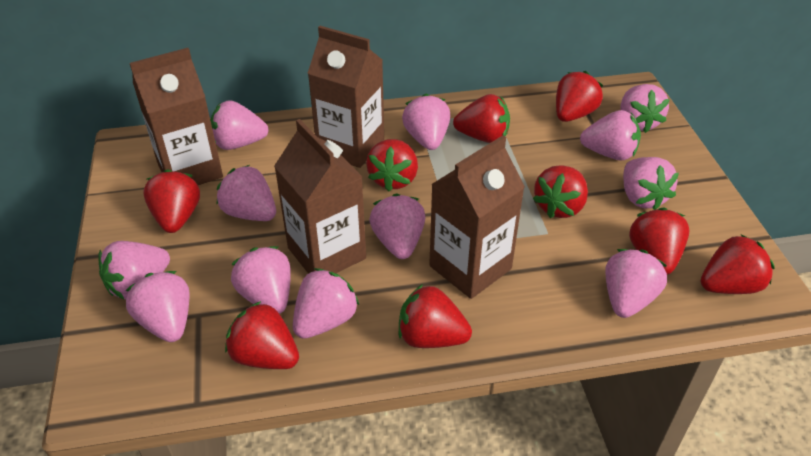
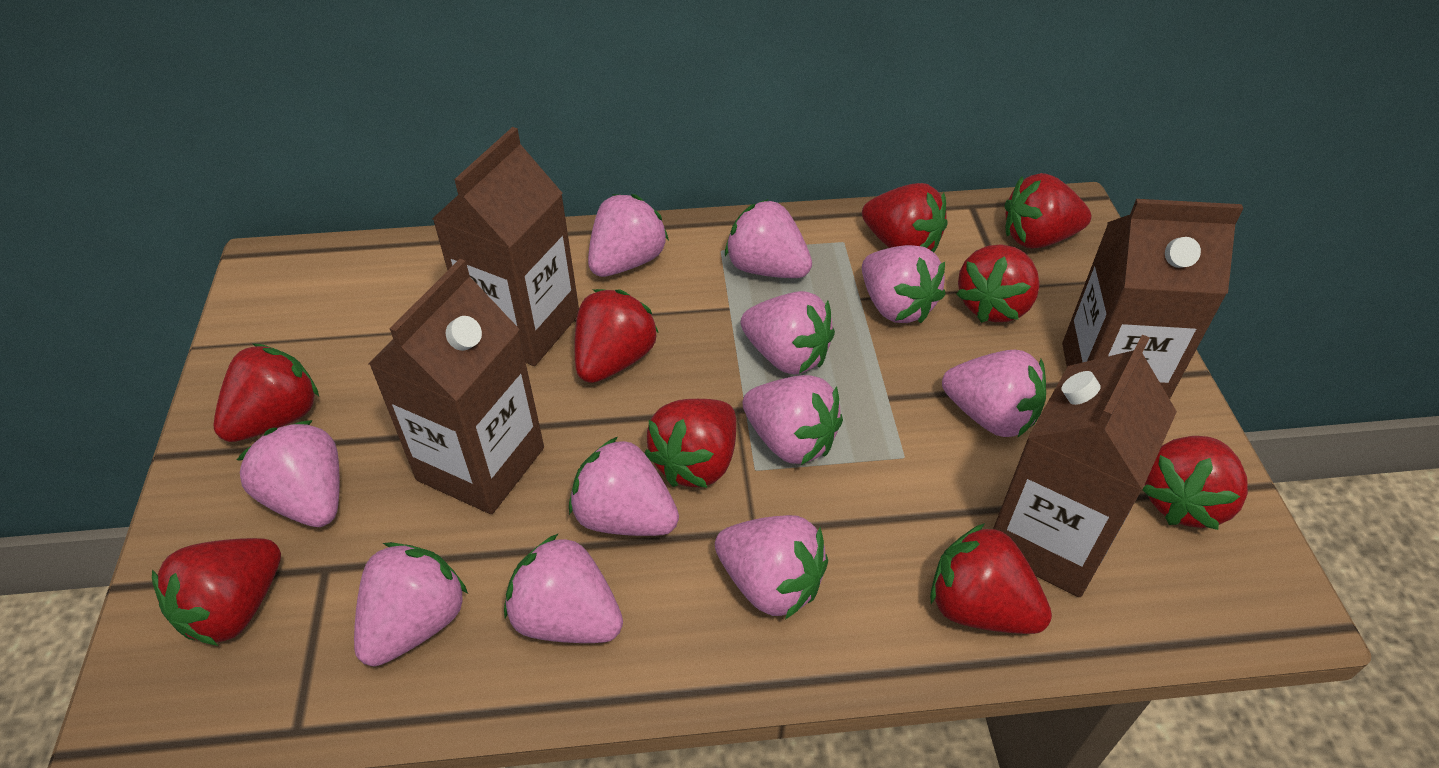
pink strawberry: 12 -> 11

